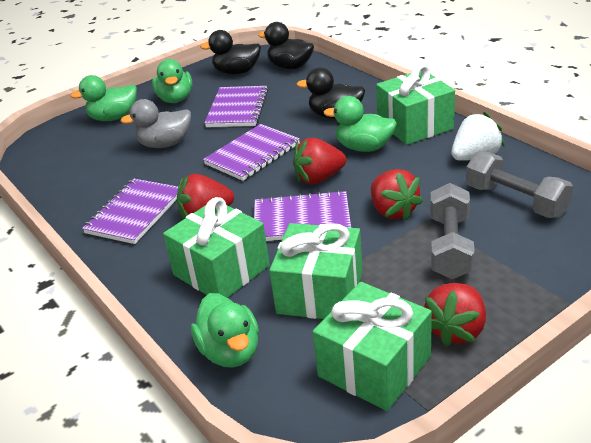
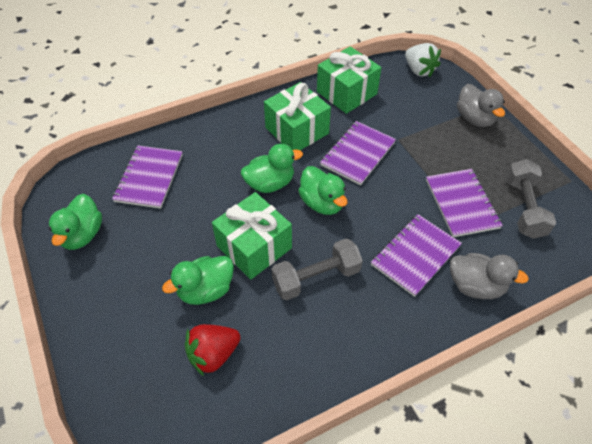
black duck: 3 -> 0
green gift: 4 -> 3
grey duck: 1 -> 2
red strawberry: 4 -> 1

